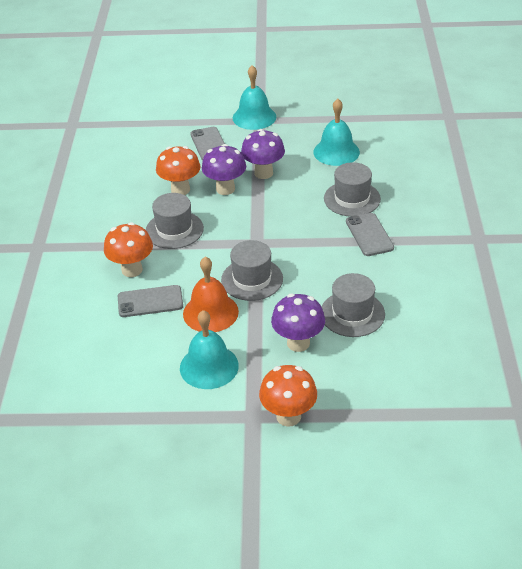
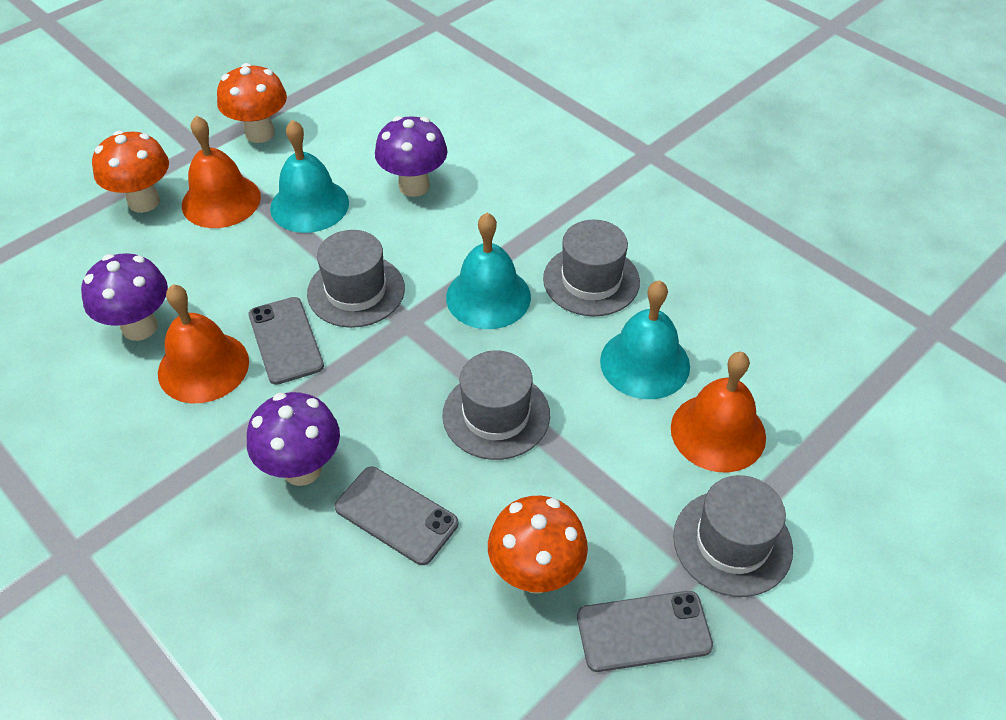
orange bell: 1 -> 3

